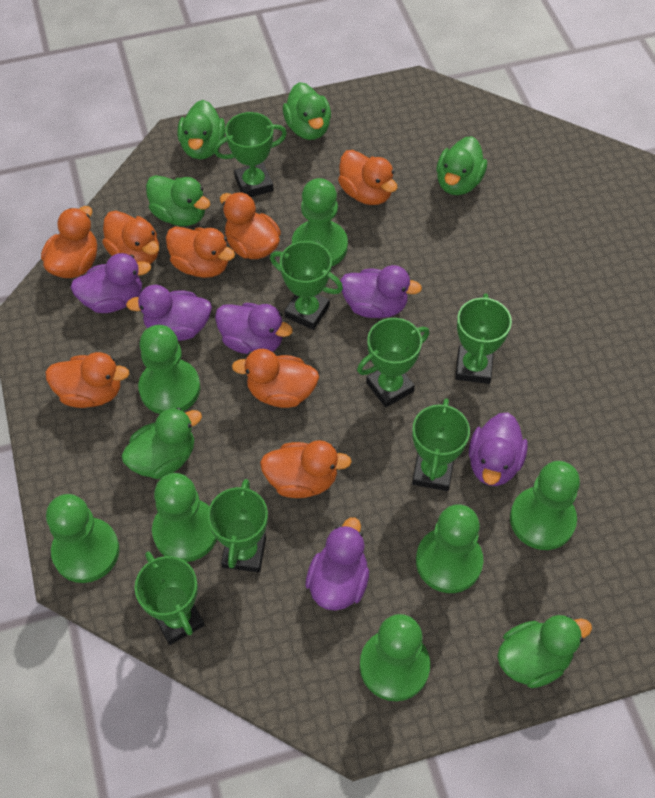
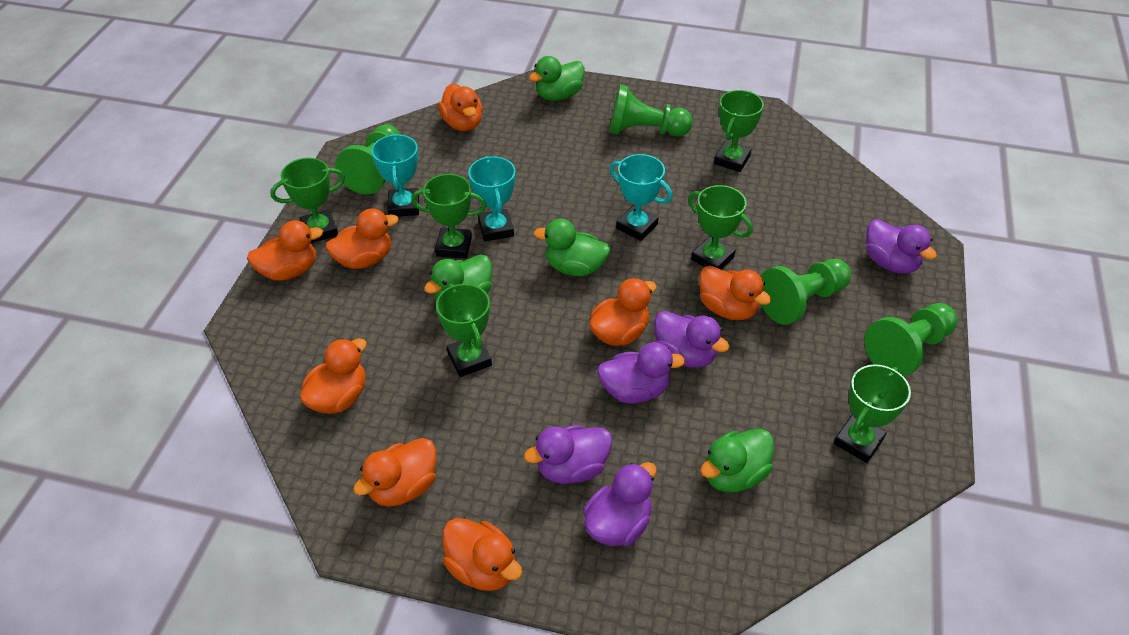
green duck: 6 -> 4
green pawn: 7 -> 4
green trophy: 7 -> 6
purple duck: 6 -> 5
turquoise trophy: 0 -> 3

